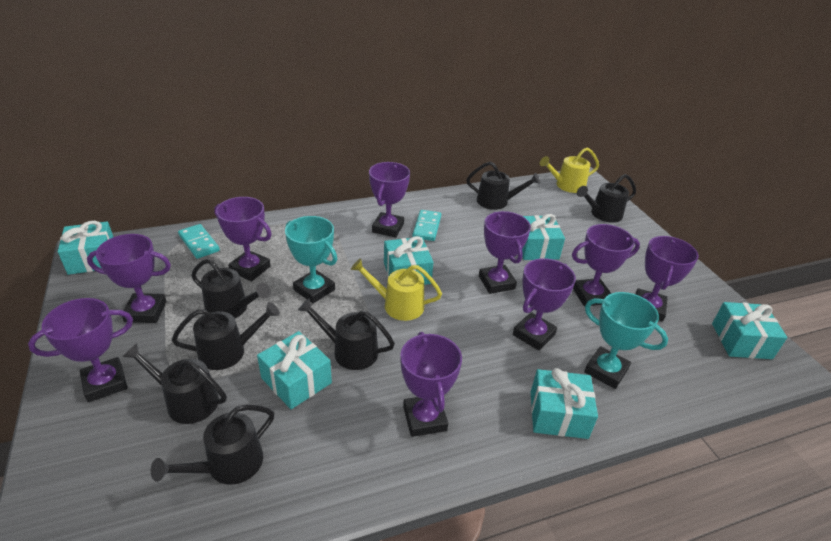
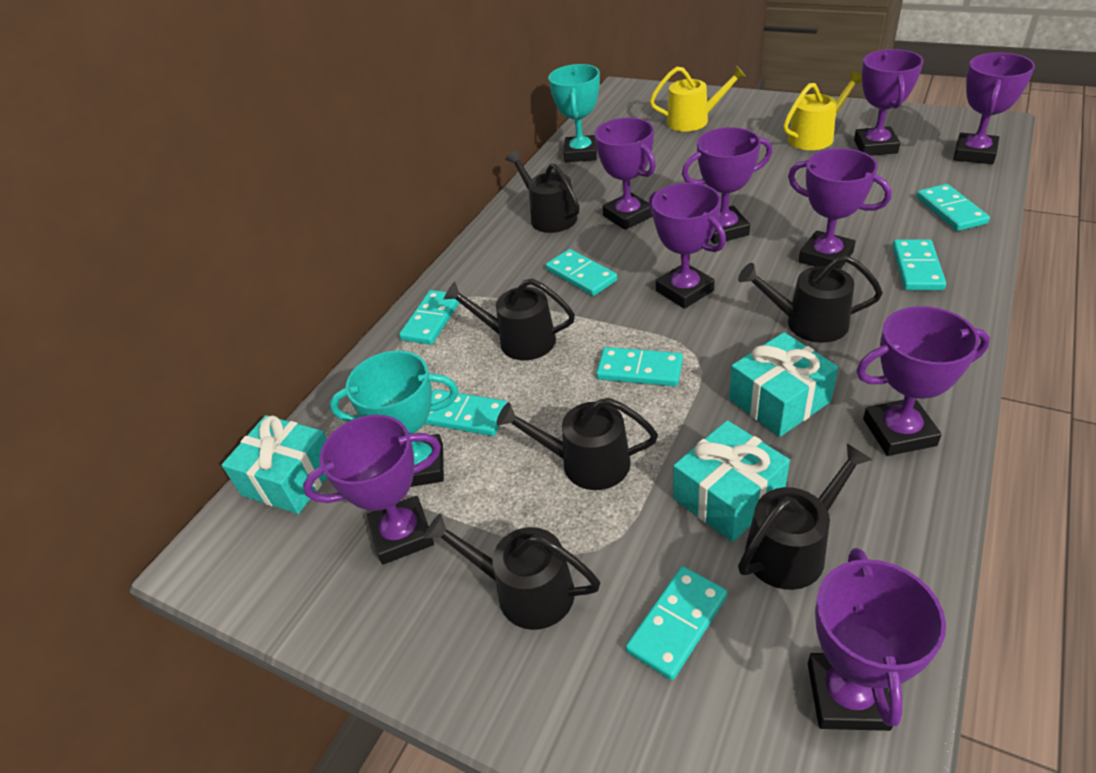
black watering can: 7 -> 6
turquoise domino: 2 -> 7
turquoise gift: 6 -> 3

